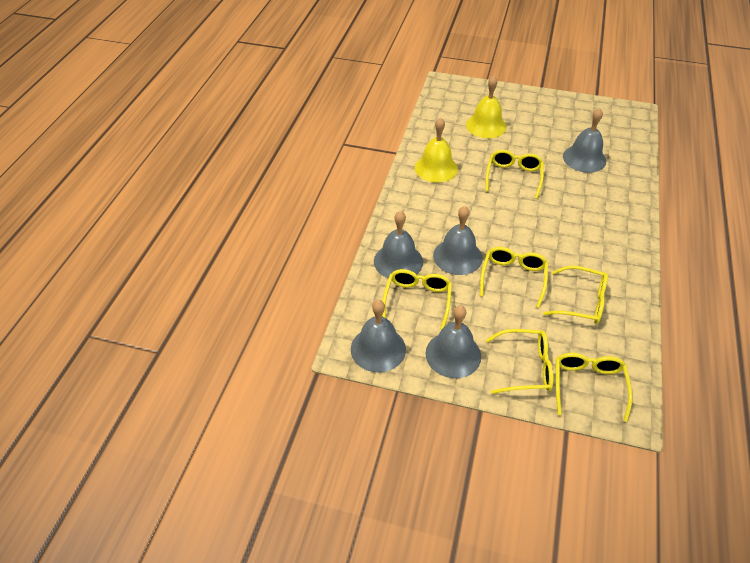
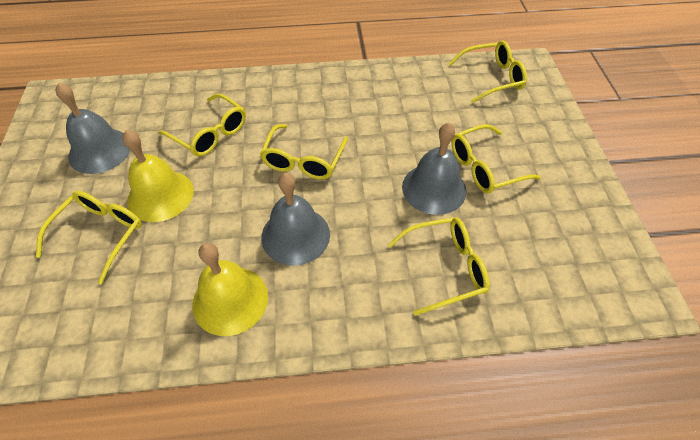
grey bell: 5 -> 3

